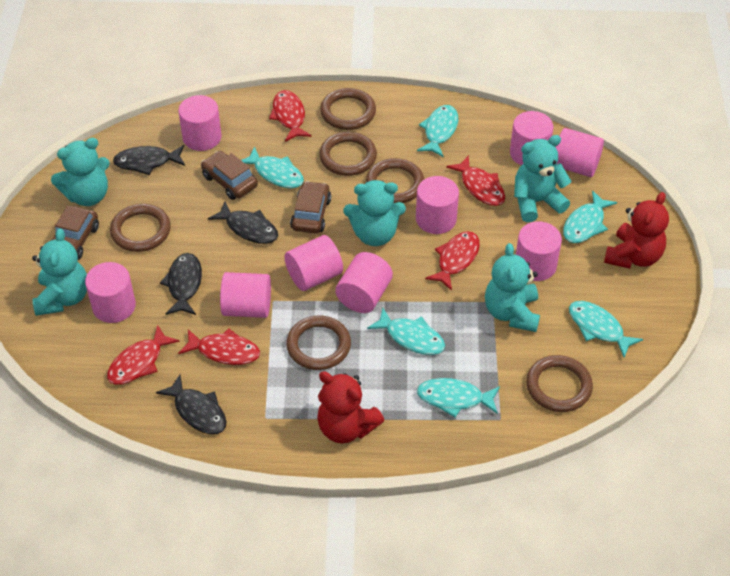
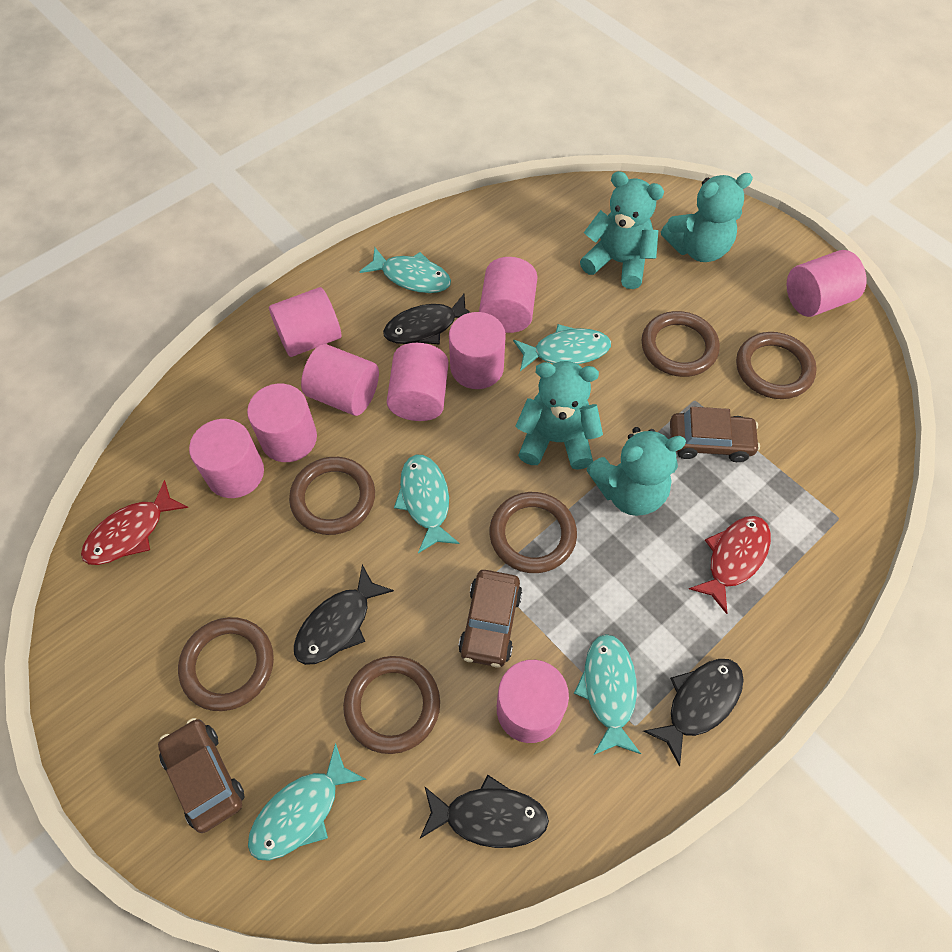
red fish: 5 -> 2
red teddy bear: 2 -> 0
turquoise fish: 6 -> 5
turquoise teddy bear: 5 -> 4

